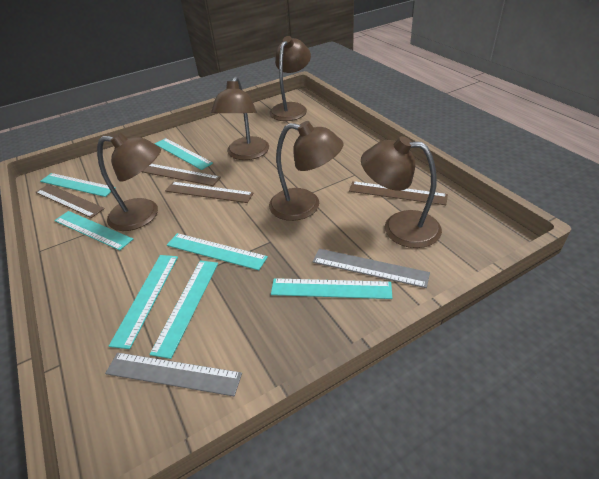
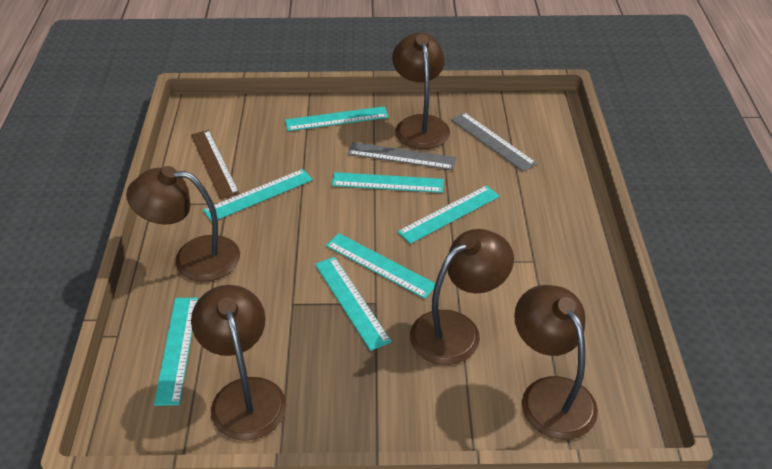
brown ruler: 4 -> 1

